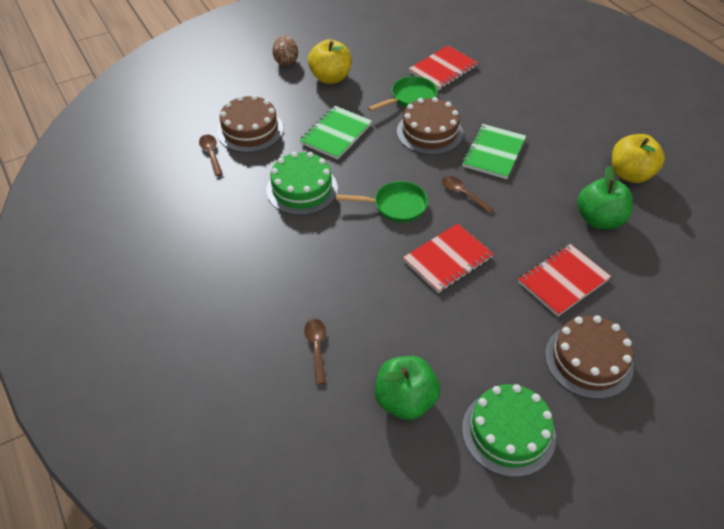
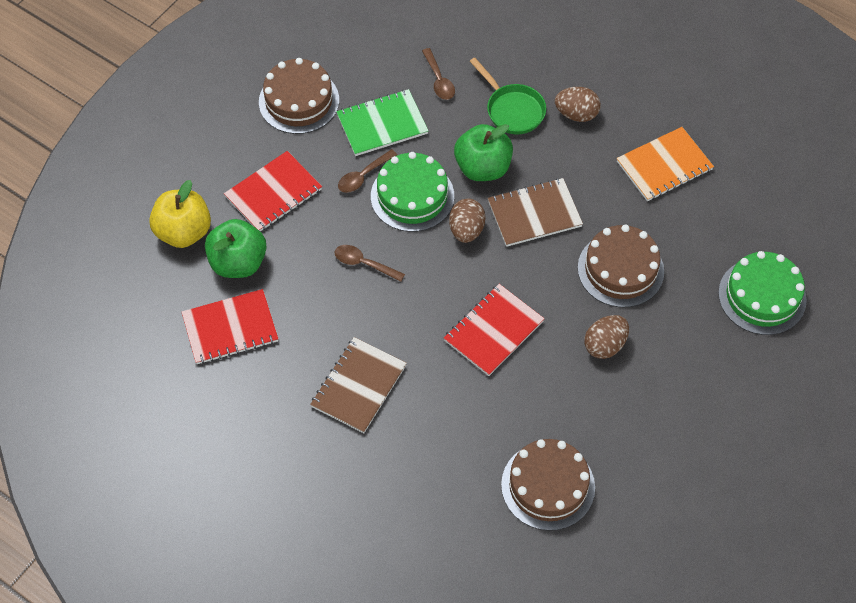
brown egg: 1 -> 3
brown notebook: 0 -> 2
green notebook: 2 -> 1
green pan: 2 -> 1
orange notebook: 0 -> 1
yellow apple: 2 -> 1

